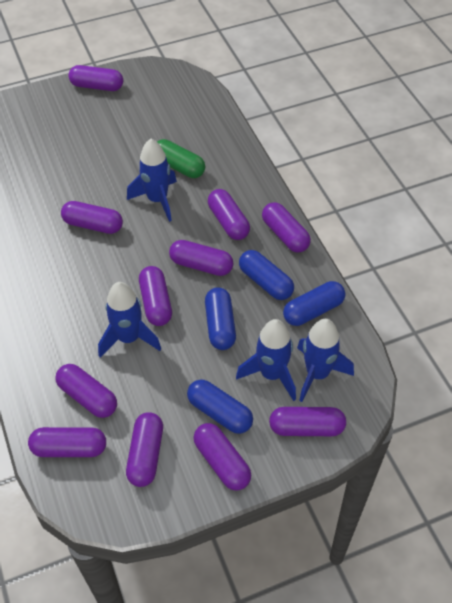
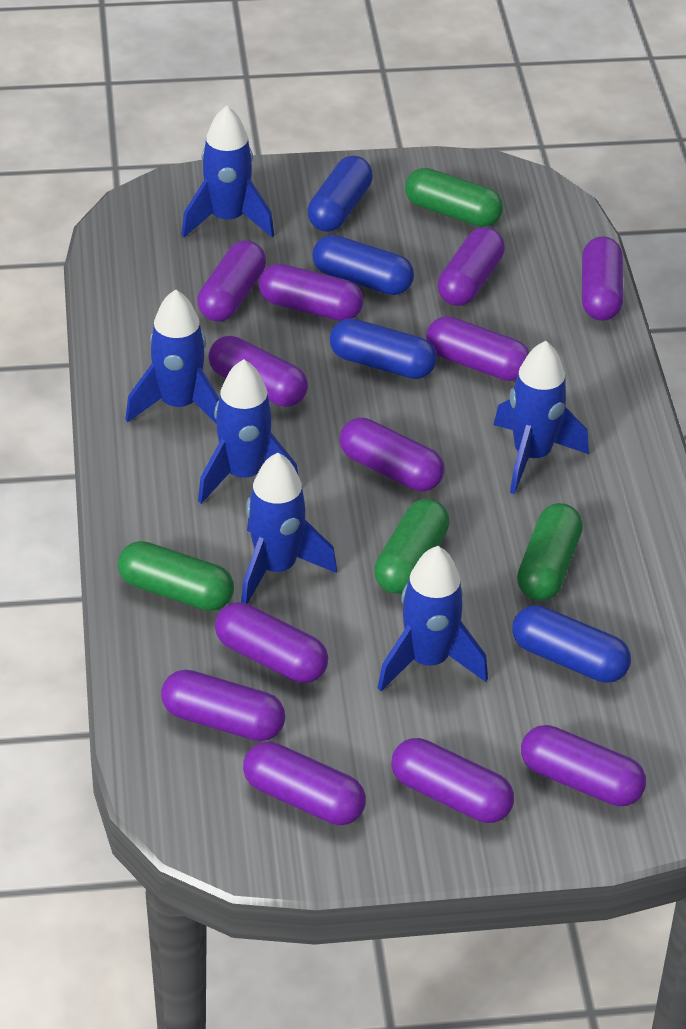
blue rocket: 4 -> 6
green capsule: 1 -> 4
purple capsule: 11 -> 12

